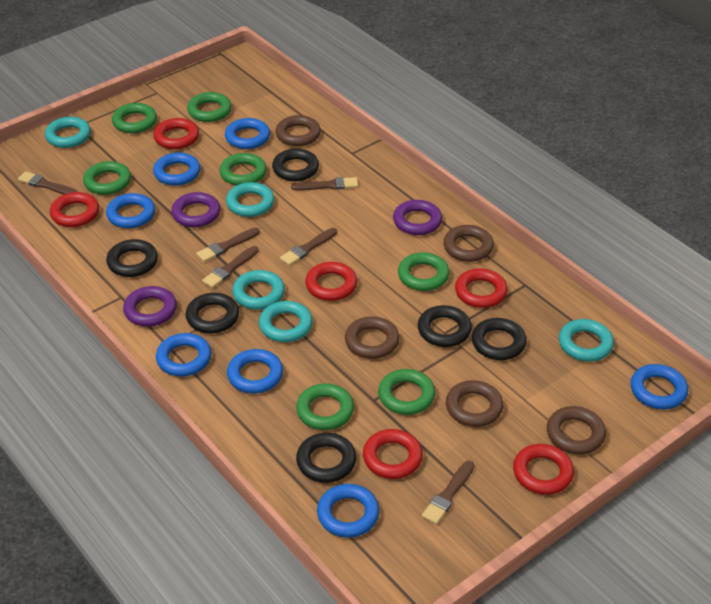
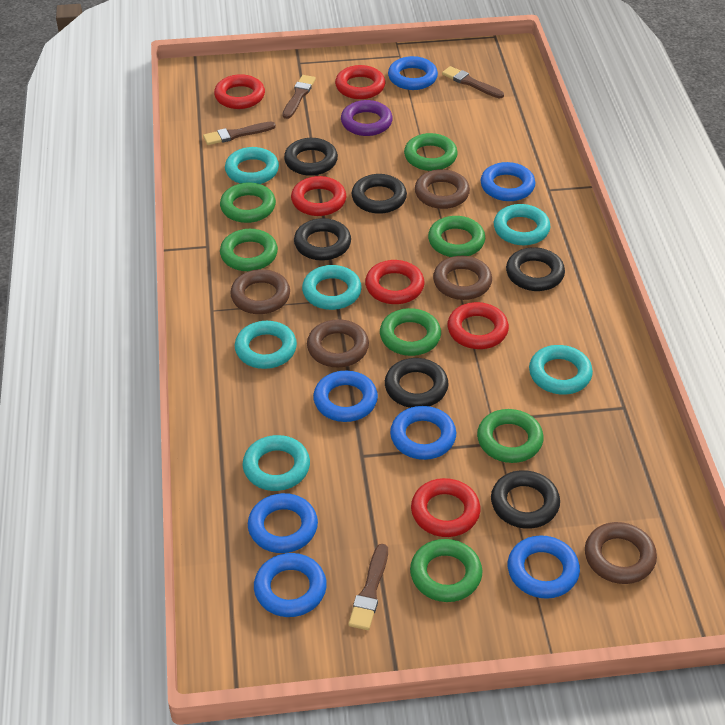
brown brush: 6 -> 4
purple ring: 3 -> 1
turquoise ring: 5 -> 6

